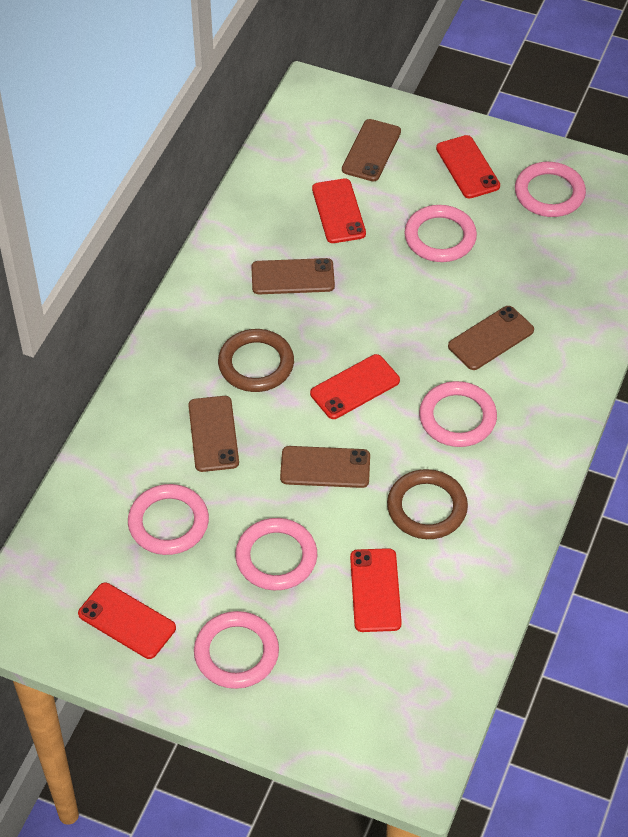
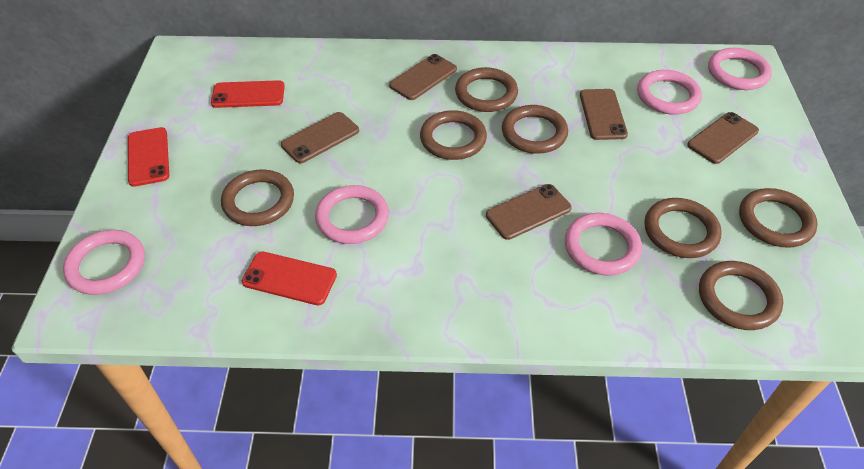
brown ring: 2 -> 7
pink ring: 6 -> 5
red phone: 5 -> 3

